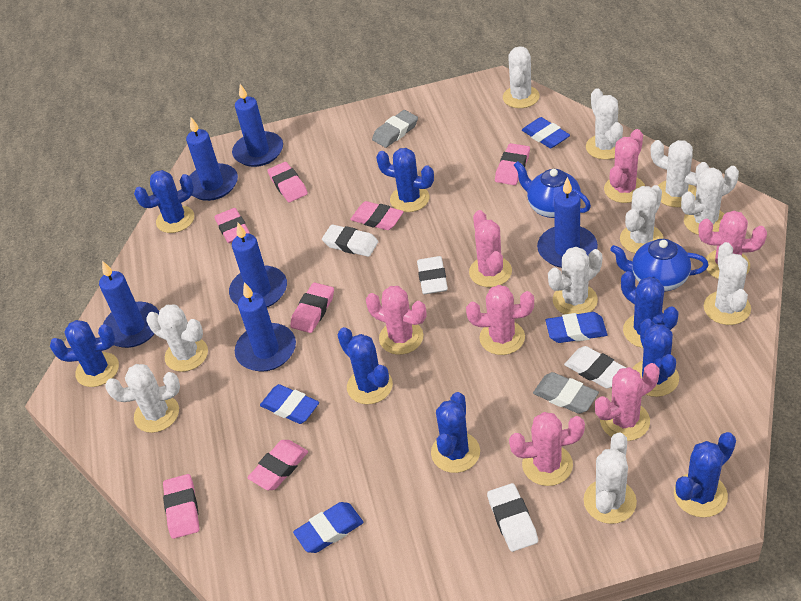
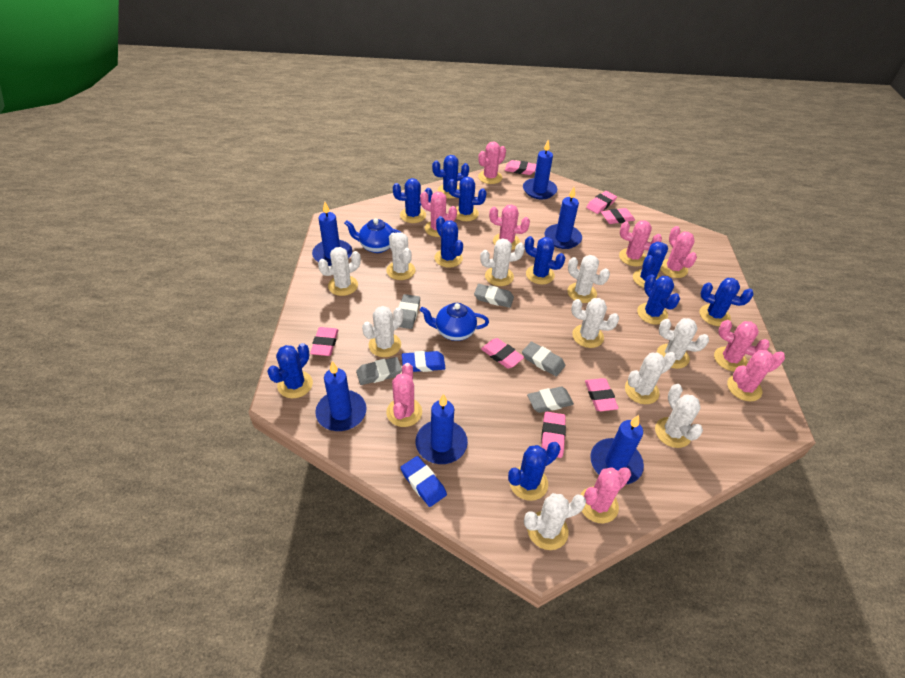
blue cactus: 8 -> 10
blue eraser: 4 -> 2
grey eraser: 2 -> 5
pink cactus: 7 -> 9
white eraser: 4 -> 0

